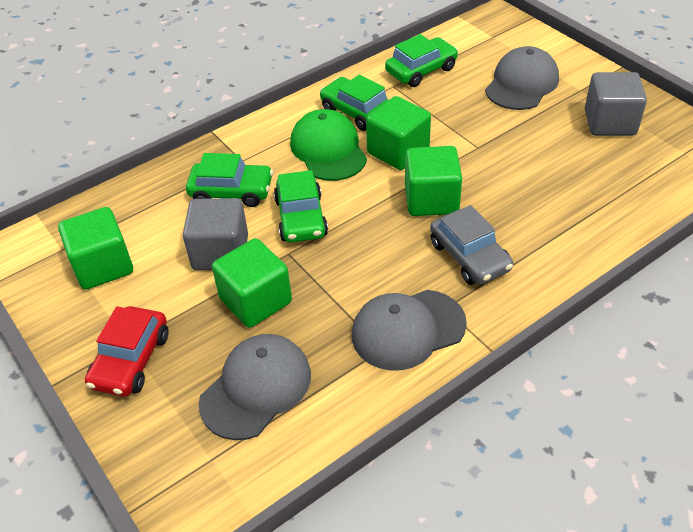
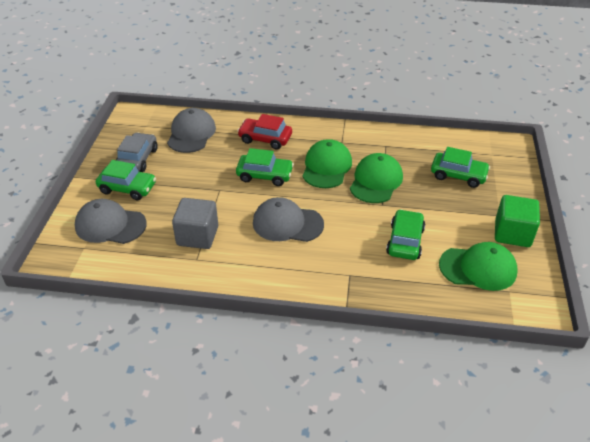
green cap: 1 -> 3
green cube: 4 -> 1
grey cube: 2 -> 1

